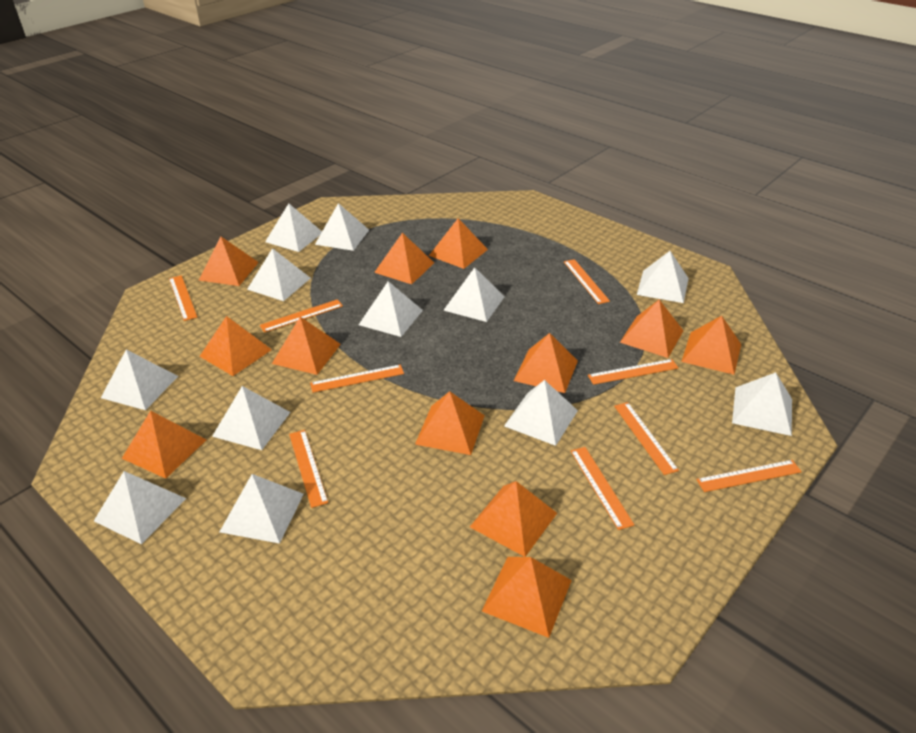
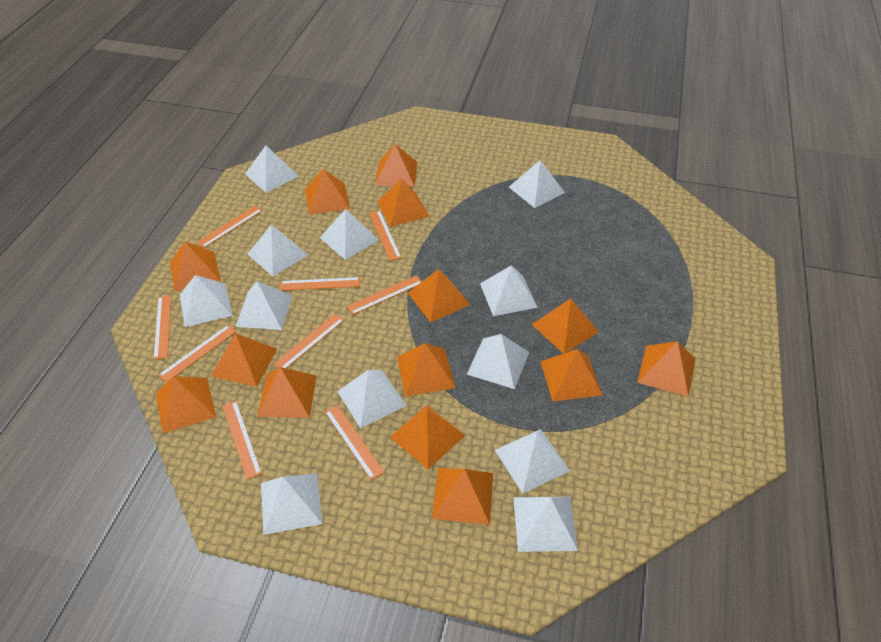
orange pyramid: 12 -> 14

